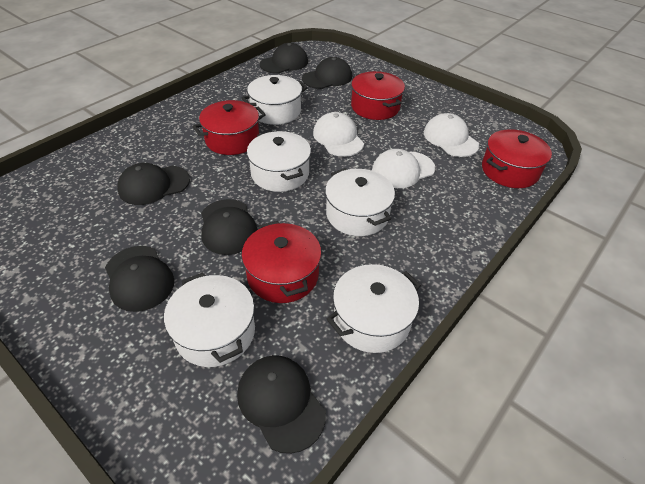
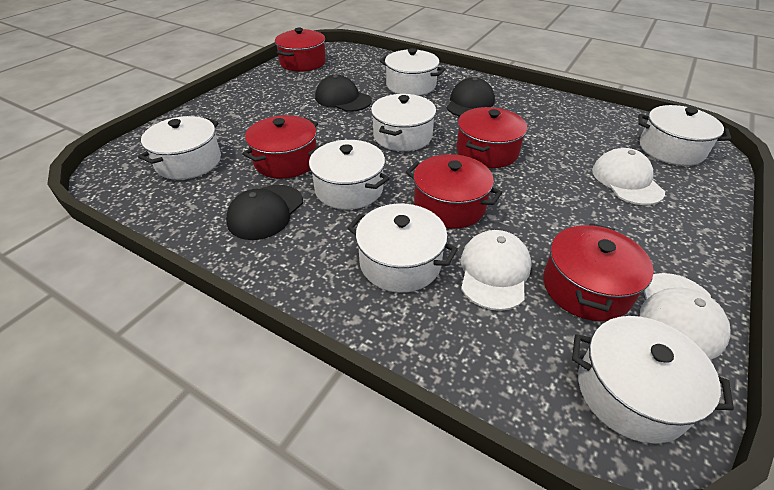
black cap: 6 -> 3
red pot: 4 -> 5
white pot: 5 -> 7

